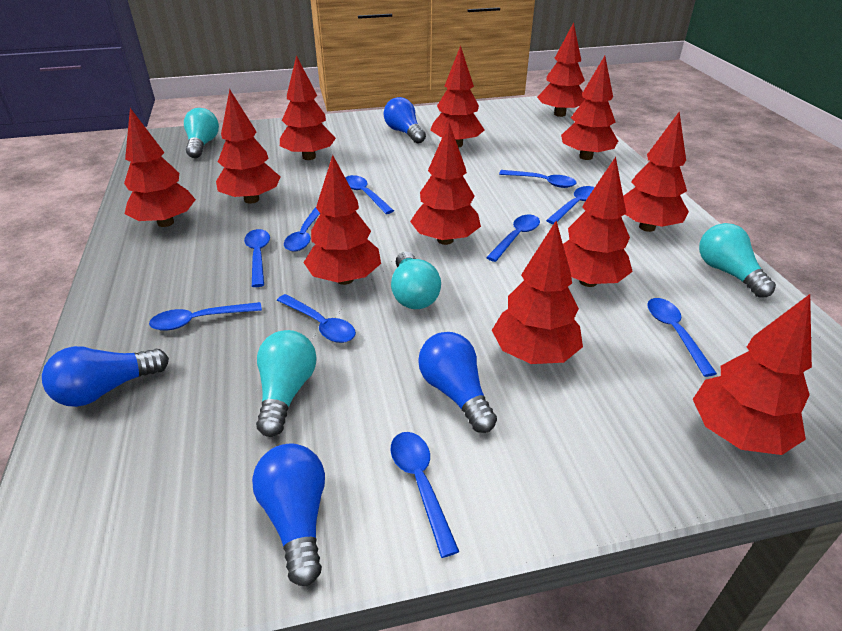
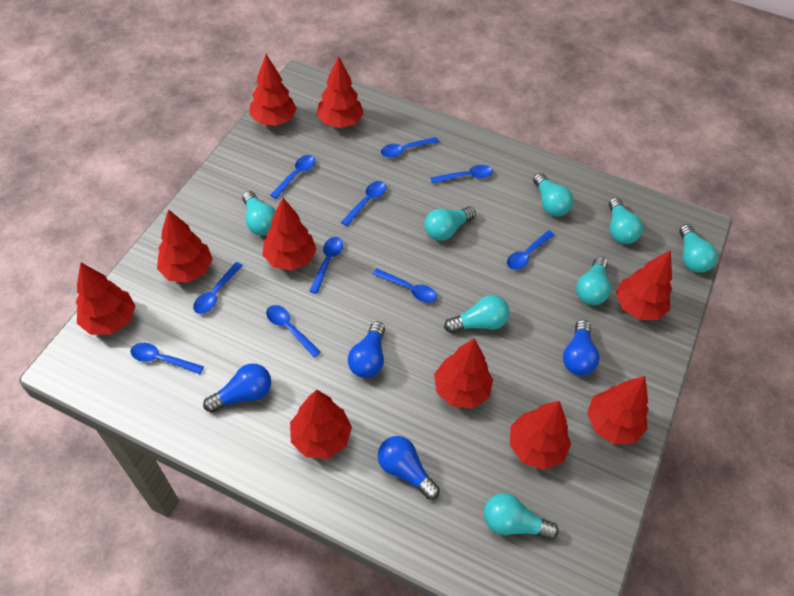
red tree: 12 -> 10
turquoise light bulb: 4 -> 8

